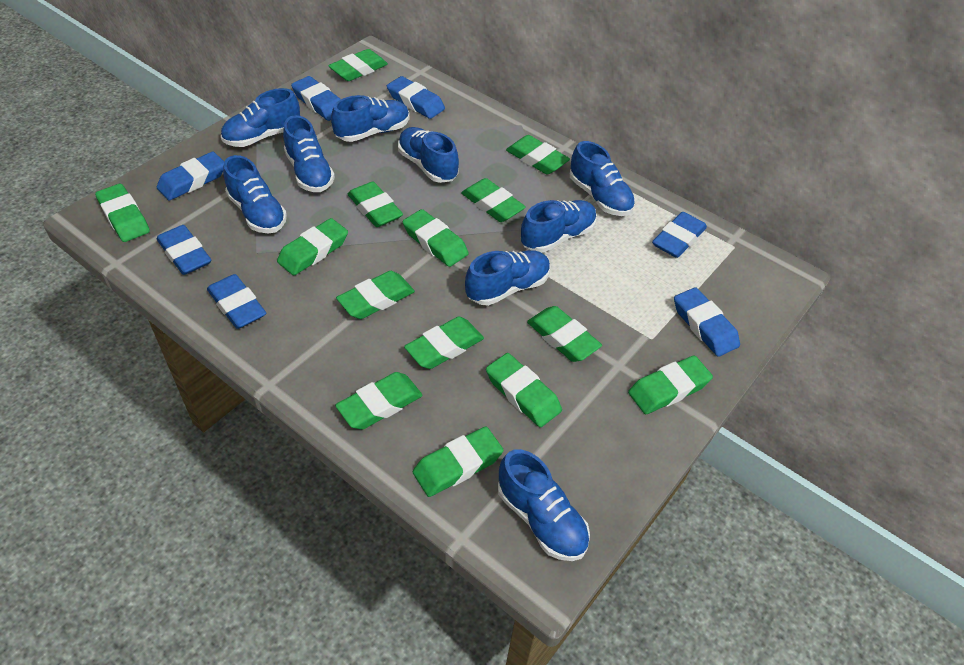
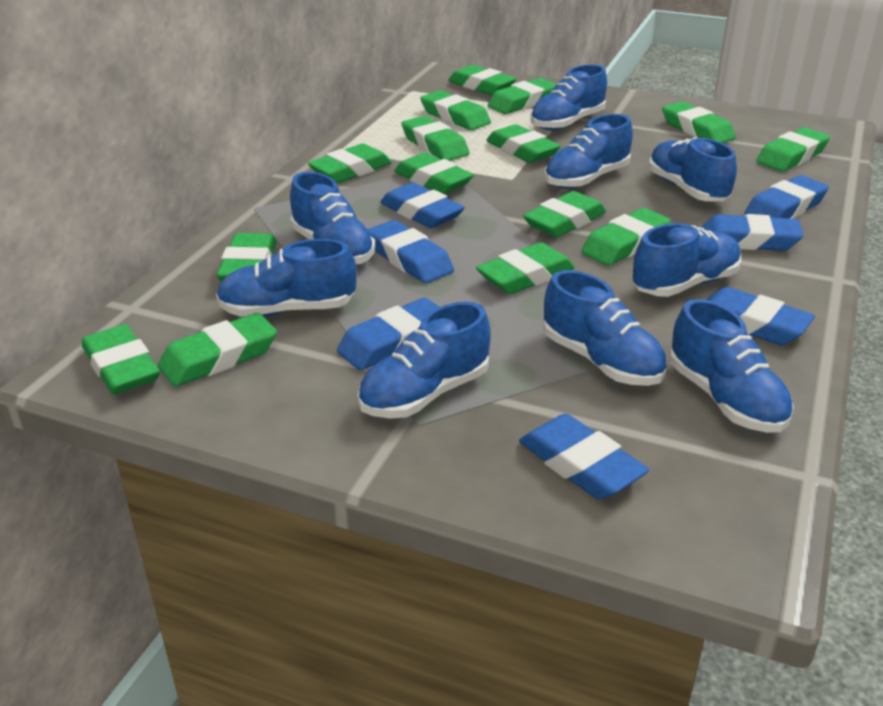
green eraser: 14 -> 15

